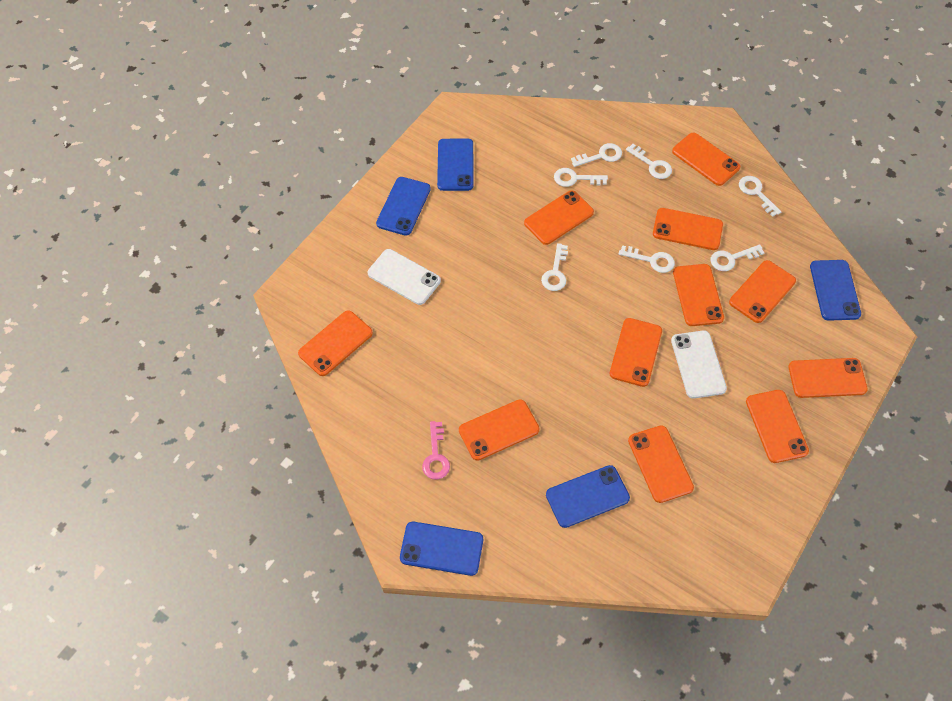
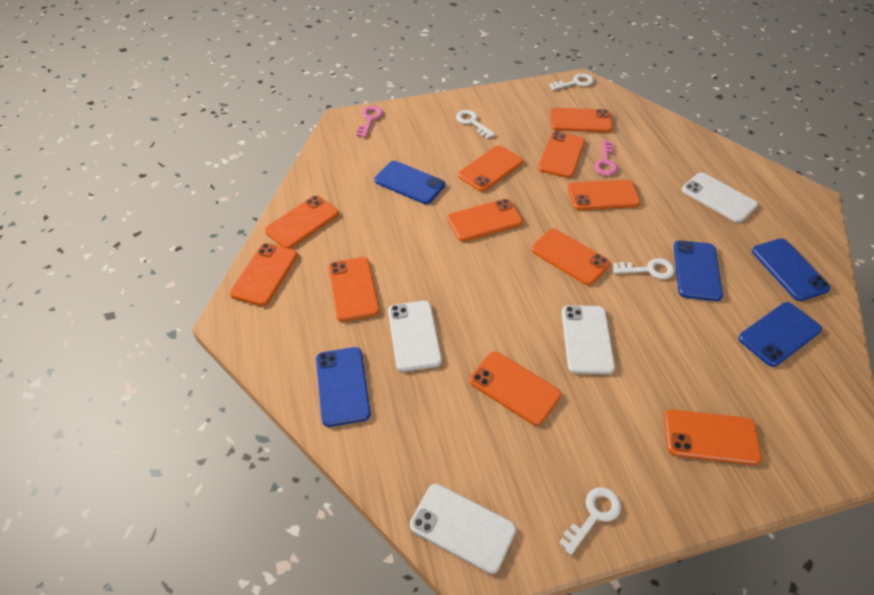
pink key: 1 -> 2
white key: 7 -> 4
white phone: 2 -> 4

